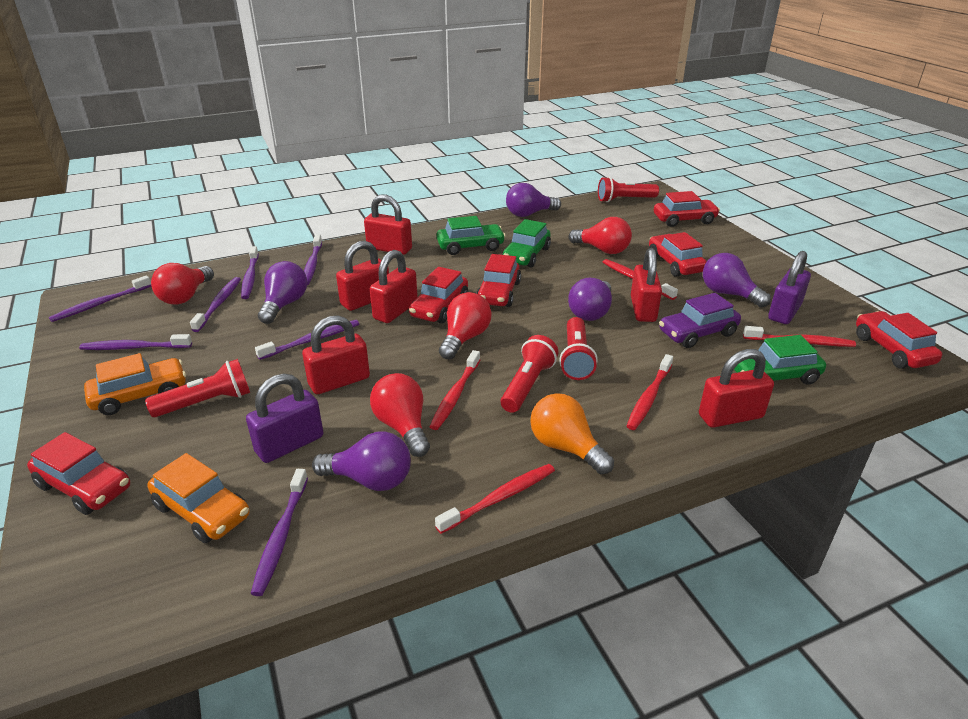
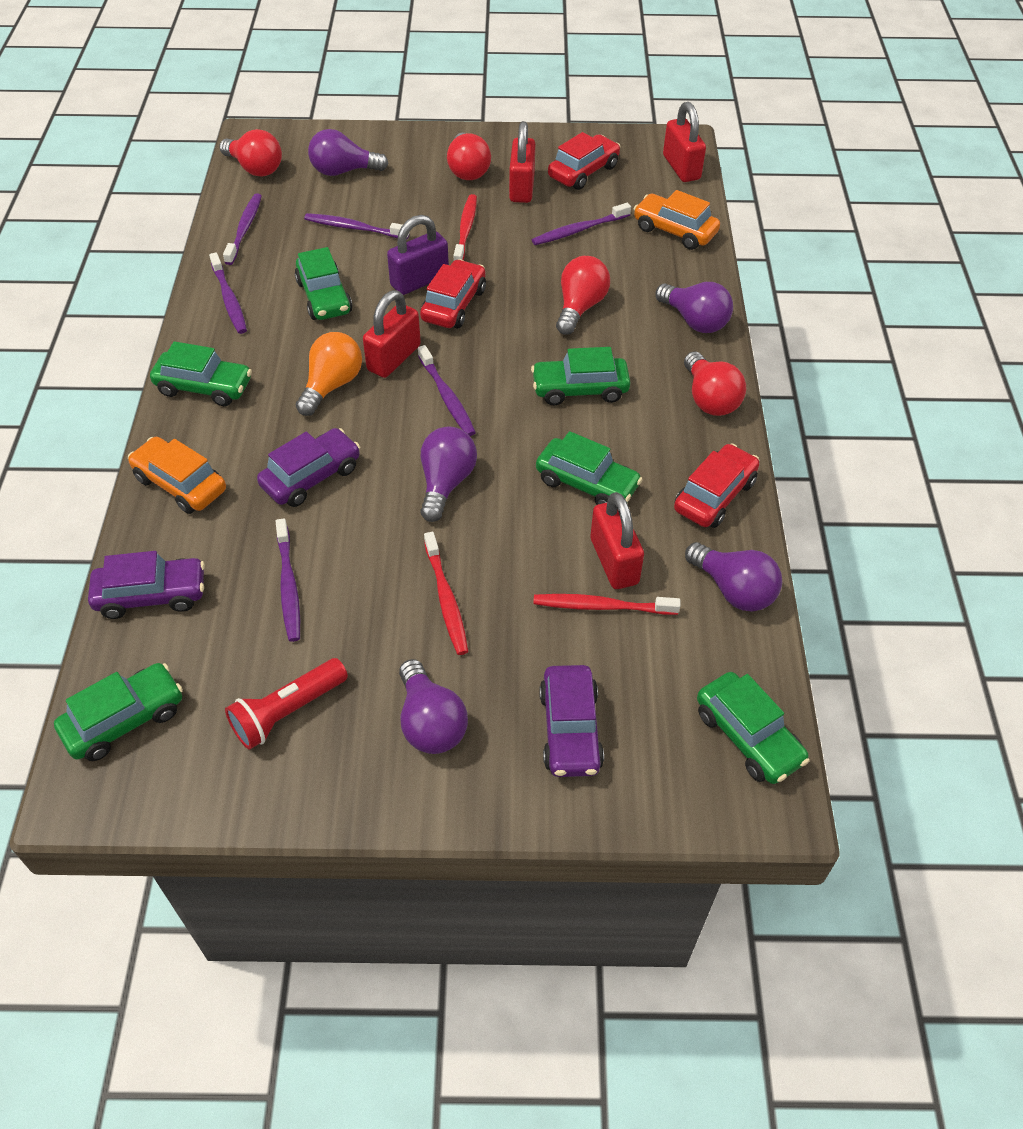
green car: 3 -> 6
purple car: 1 -> 3
purple padlock: 2 -> 1
purple toothbrush: 7 -> 6
red car: 6 -> 3
red flashlight: 4 -> 1
red padlock: 6 -> 4
red toothbrush: 5 -> 3

